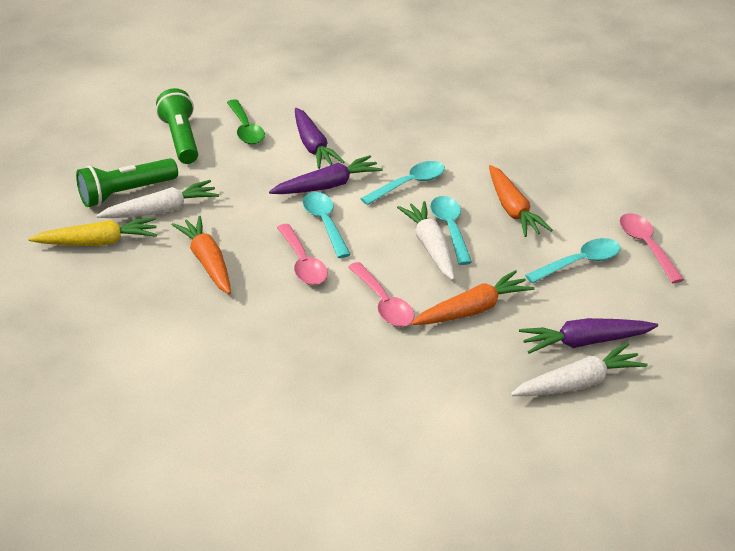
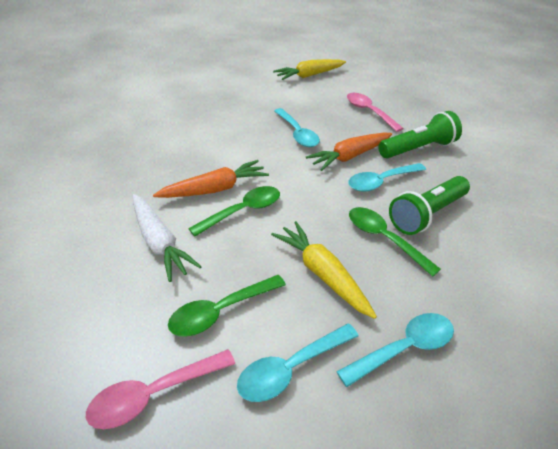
green spoon: 1 -> 3
orange carrot: 3 -> 2
pink spoon: 3 -> 2
purple carrot: 3 -> 0
white carrot: 3 -> 1
yellow carrot: 1 -> 2

